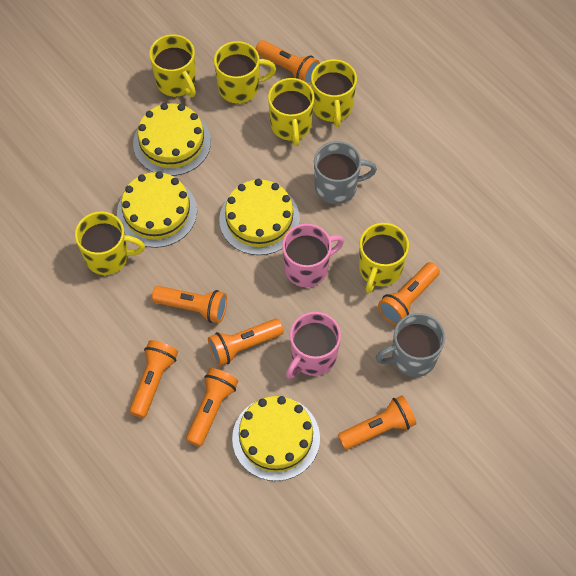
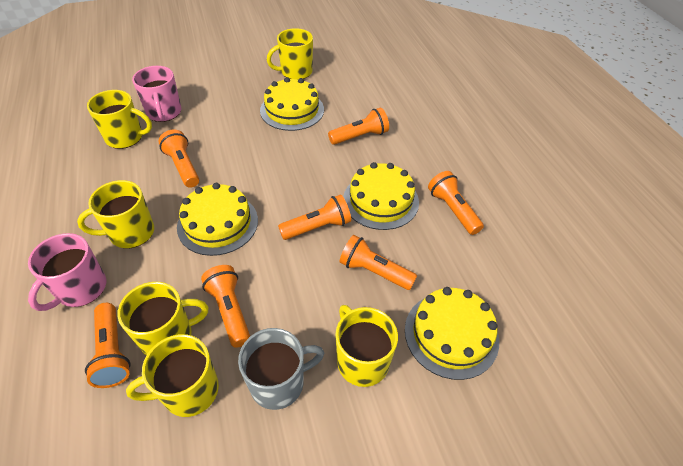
grey mug: 2 -> 1

